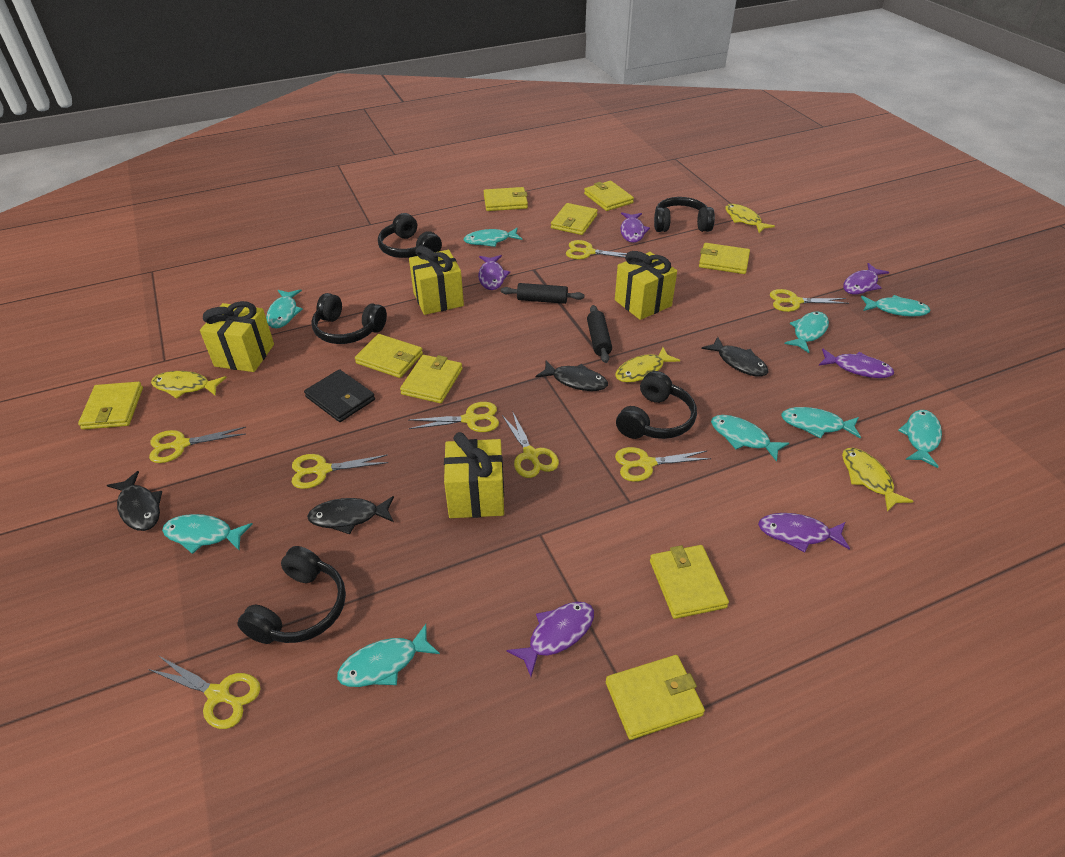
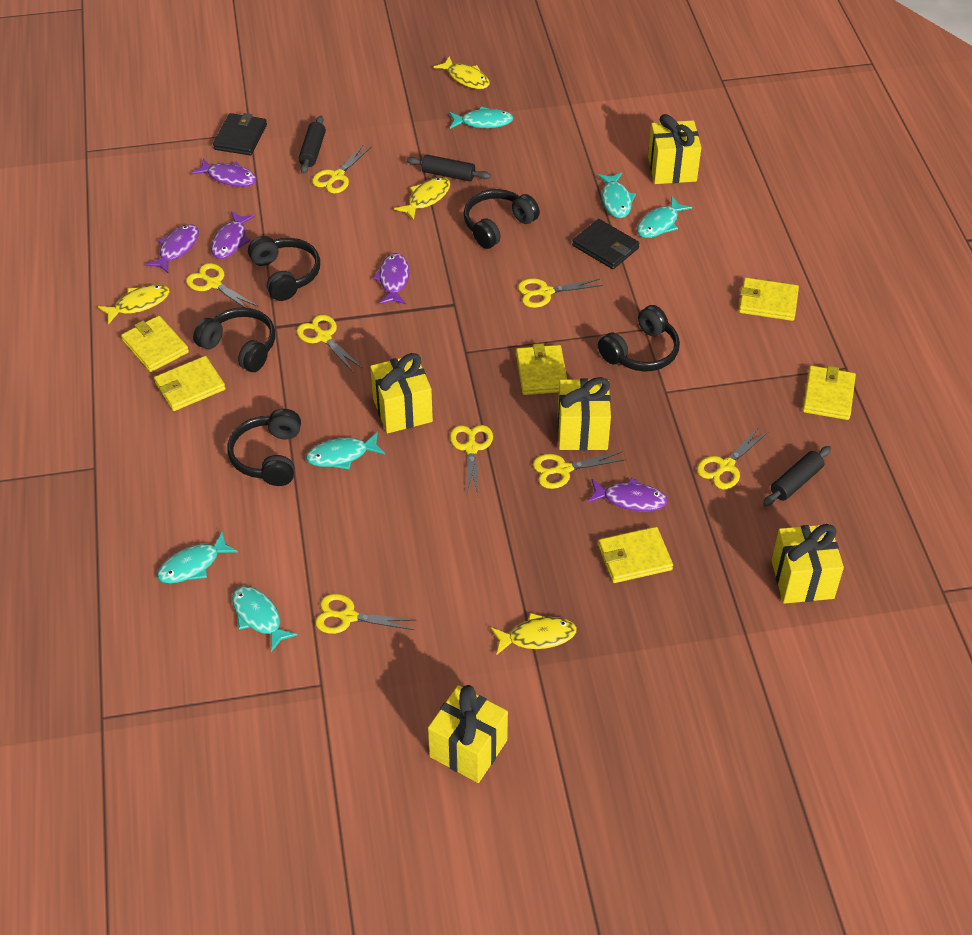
black fish: 4 -> 0
black rolling pin: 2 -> 3
black wallet: 1 -> 2
purple fish: 6 -> 5
turquoise fish: 9 -> 6
yellow gift: 4 -> 5
yellow wallet: 9 -> 6

